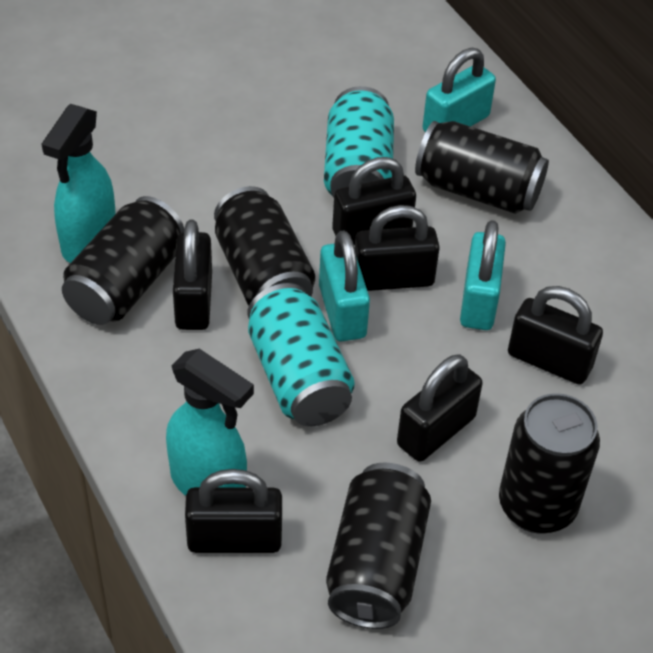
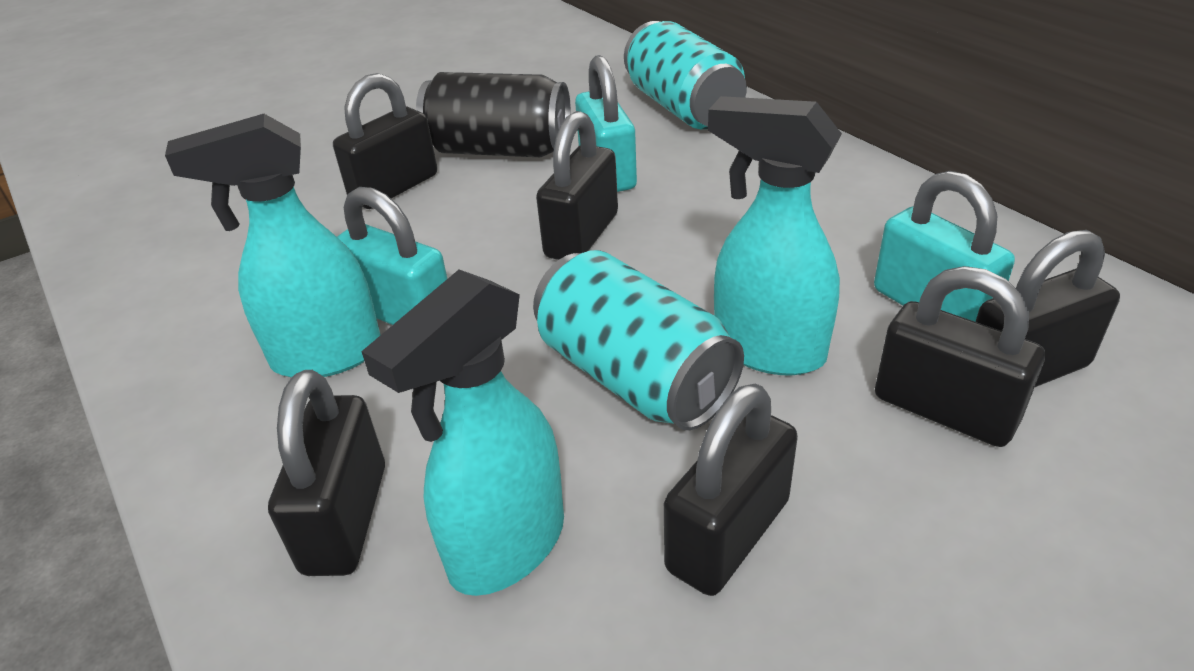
black can: 5 -> 1
turquoise spray bottle: 2 -> 3

